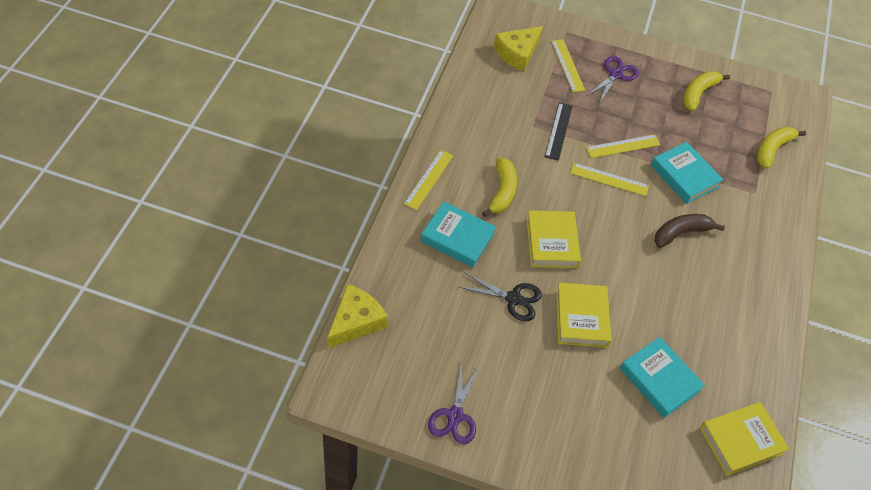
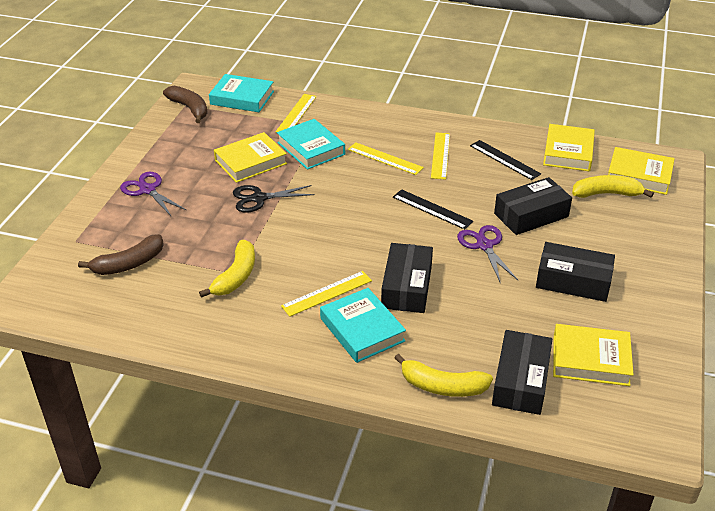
black box: 0 -> 4
black ruler: 1 -> 2
brown banana: 1 -> 2
yellow book: 3 -> 4
yellow cheese: 2 -> 0

